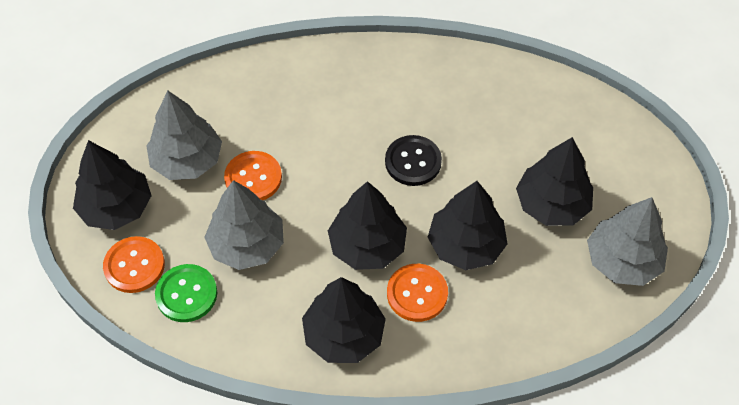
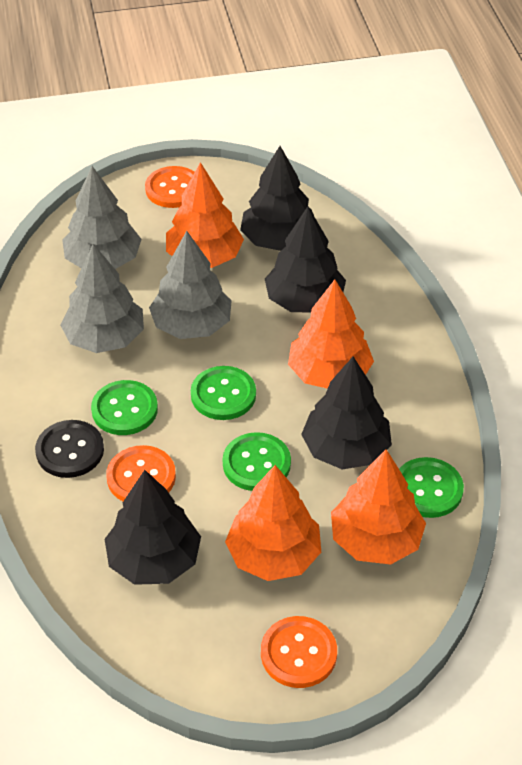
black tree: 5 -> 4
green button: 1 -> 4
orange tree: 0 -> 4

